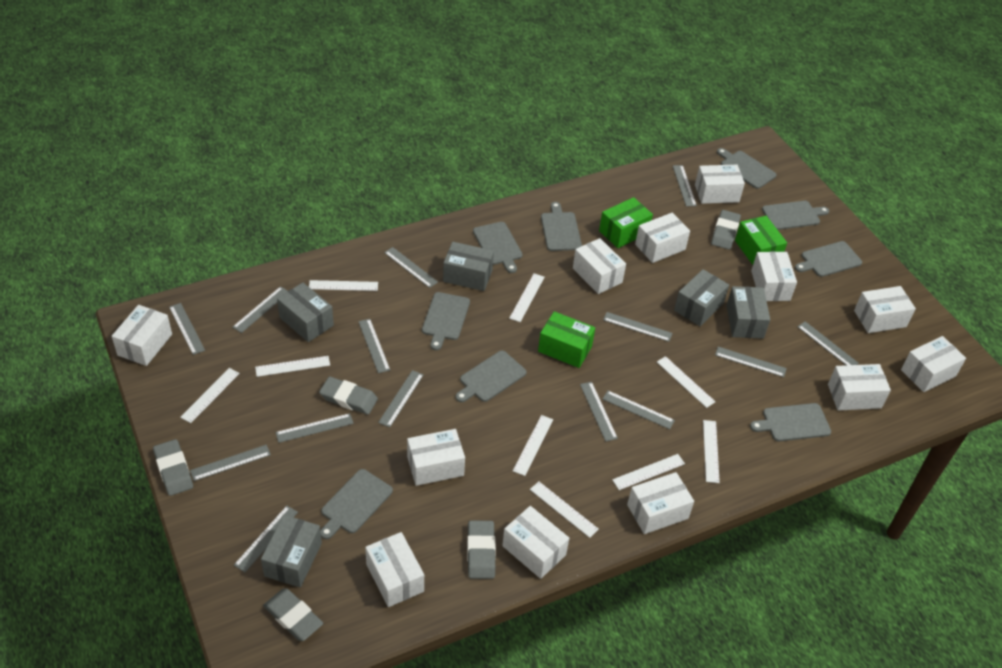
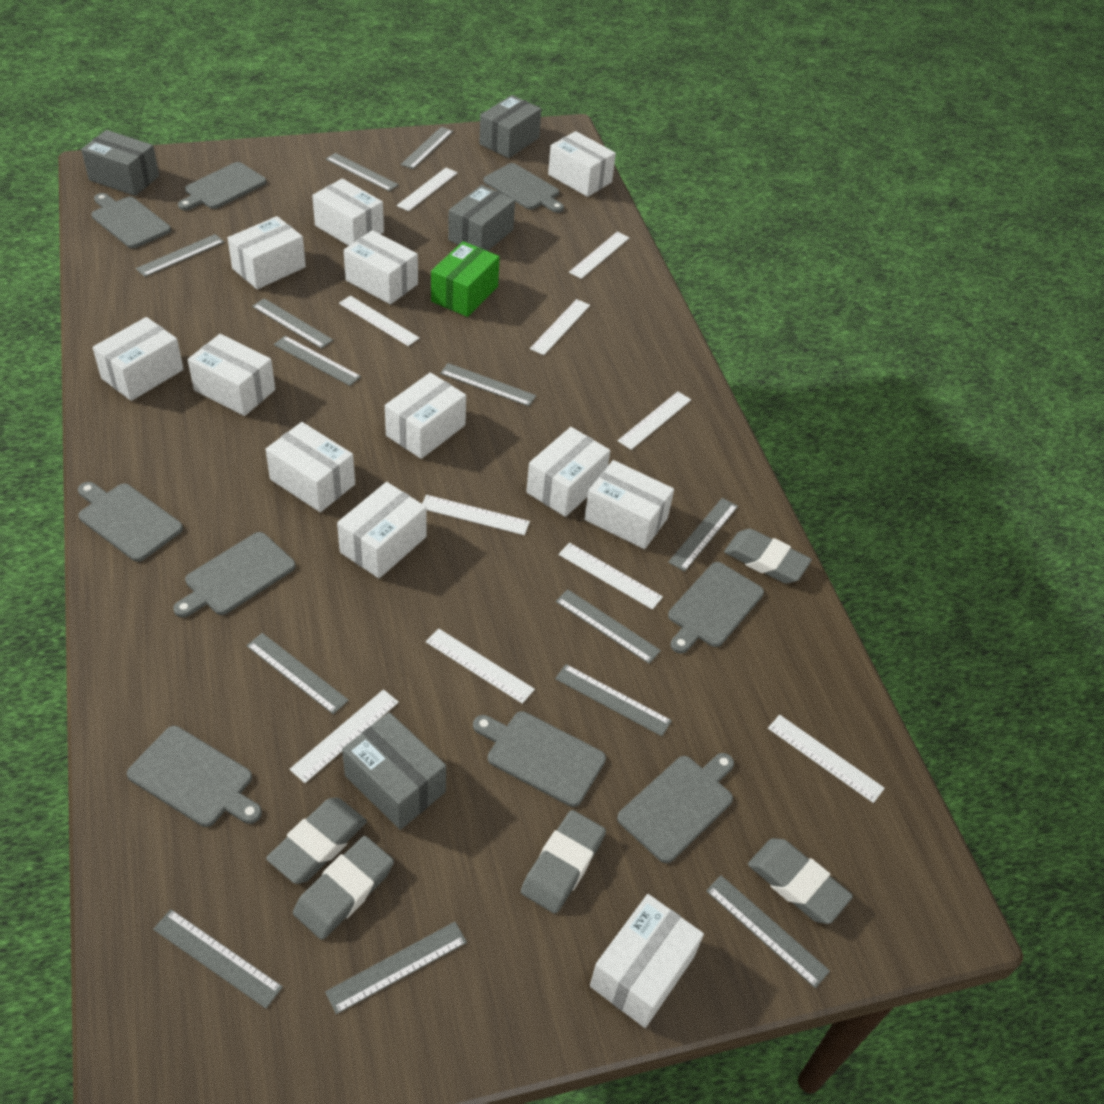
green box: 3 -> 1
grey box: 5 -> 4
grey ruler: 14 -> 13
white ruler: 9 -> 10

